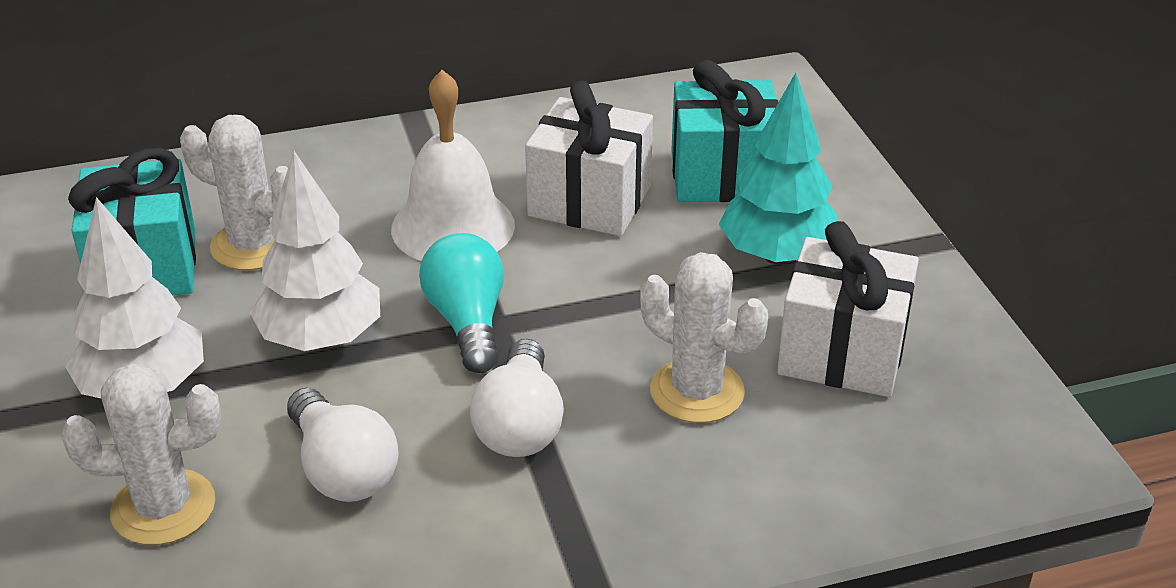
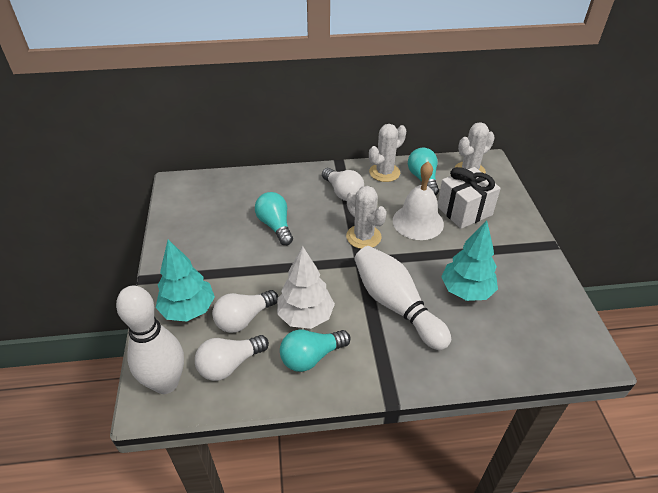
turquoise gift: 2 -> 0
turquoise light bulb: 1 -> 3
turquoise tree: 1 -> 2
white bowling pin: 0 -> 2
white gift: 2 -> 1
white light bulb: 2 -> 3
white tree: 2 -> 1

